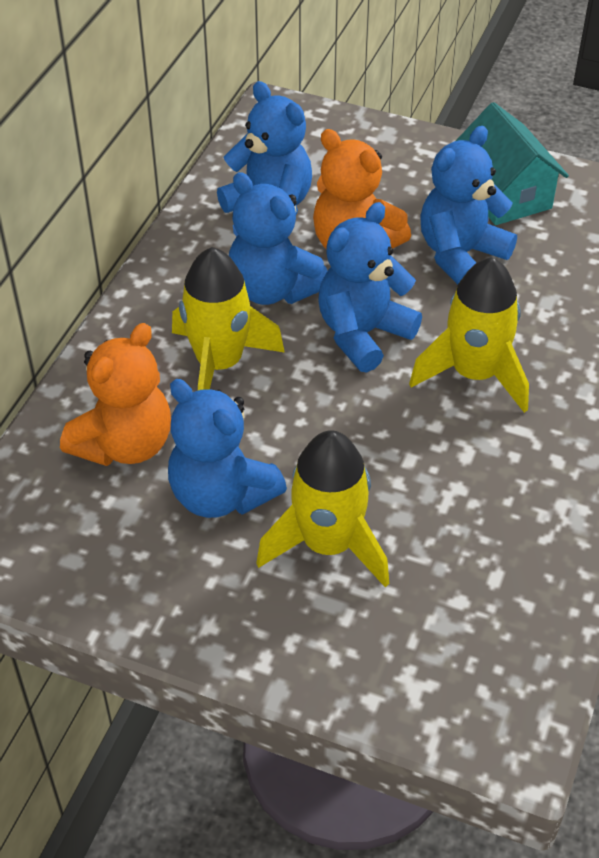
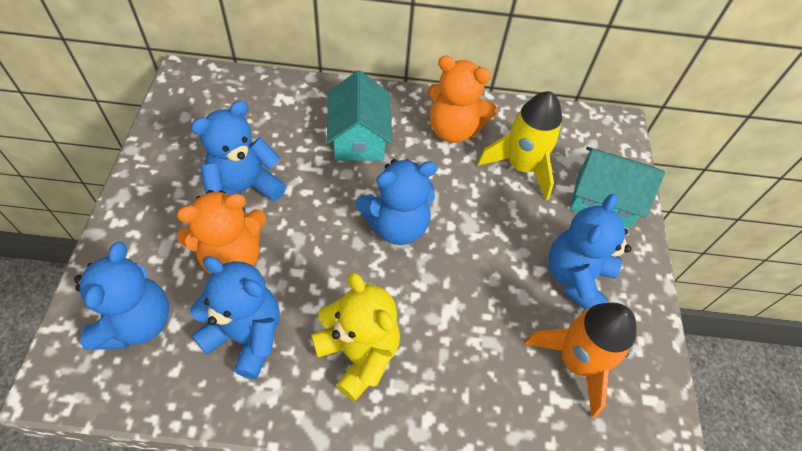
orange rocket: 0 -> 1
turquoise house: 1 -> 2
yellow rocket: 3 -> 1
yellow teddy bear: 0 -> 1

